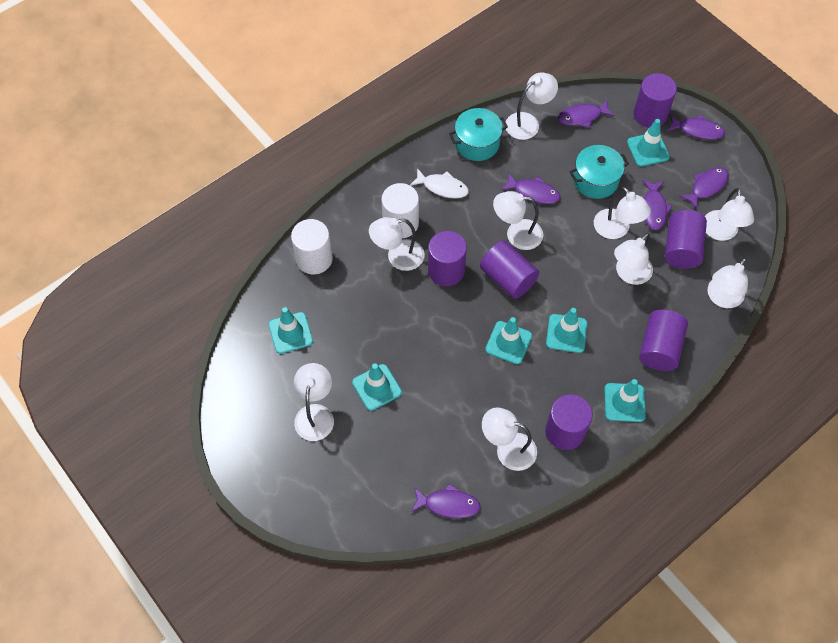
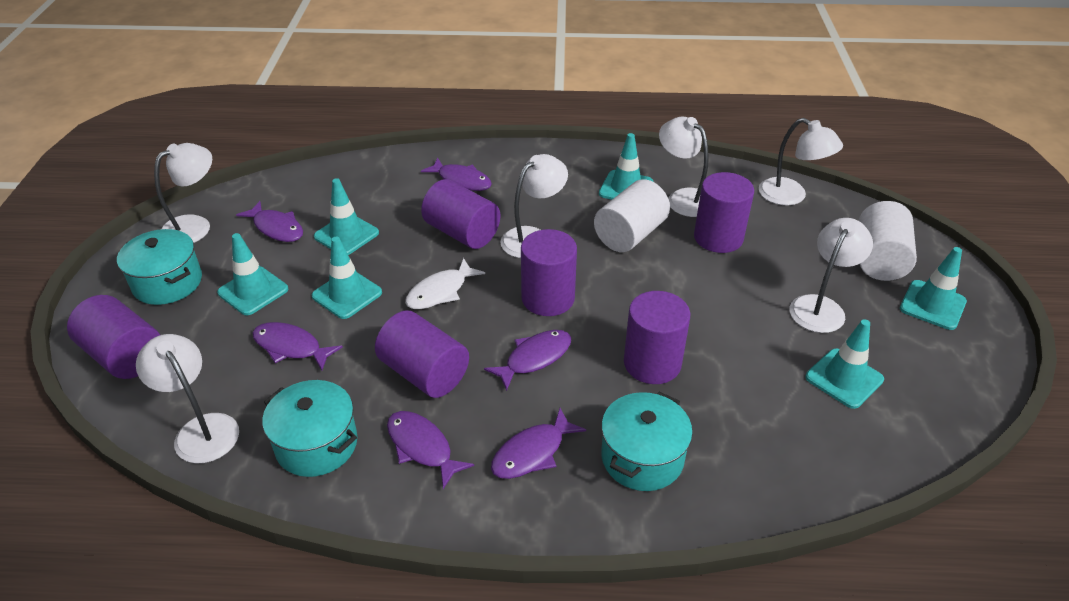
turquoise pot: 2 -> 3
white lamp: 9 -> 6

